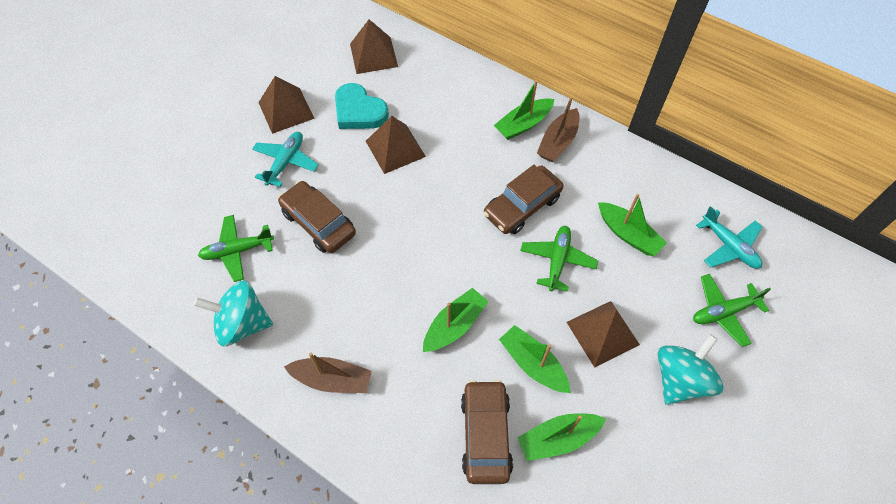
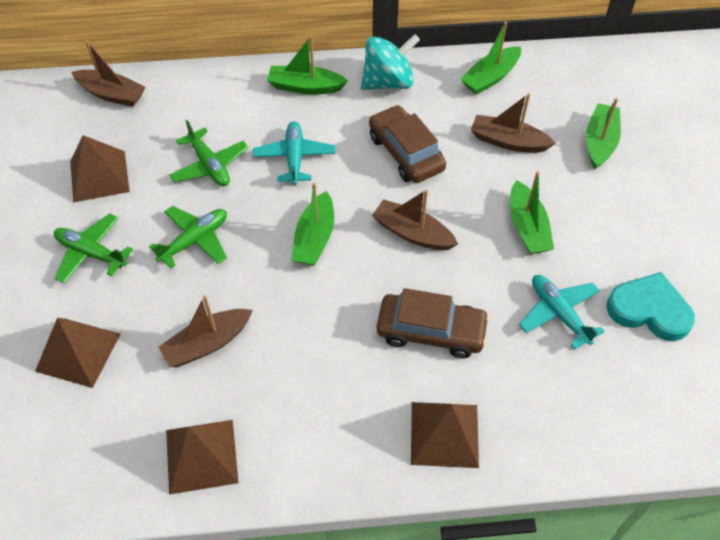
brown boat: 2 -> 4
brown car: 3 -> 2
turquoise spinning top: 2 -> 1

